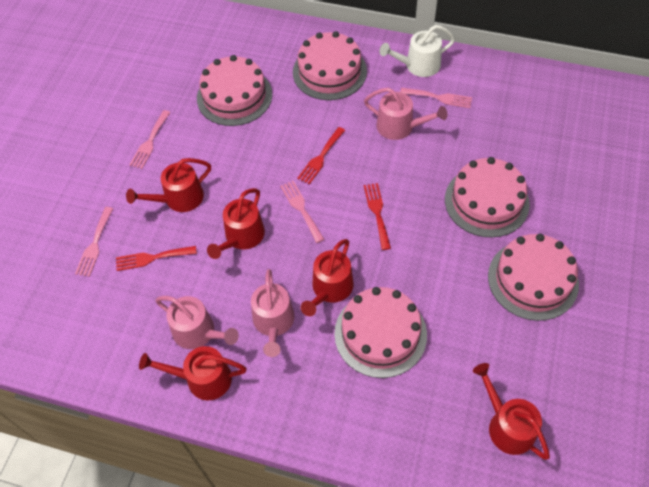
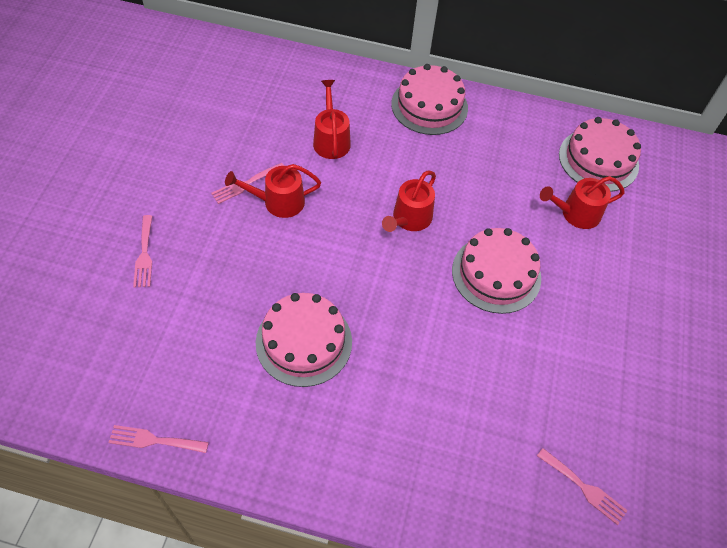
pink cake: 5 -> 4
pink watering can: 3 -> 0
red fork: 3 -> 0
red watering can: 5 -> 4
white watering can: 1 -> 0

